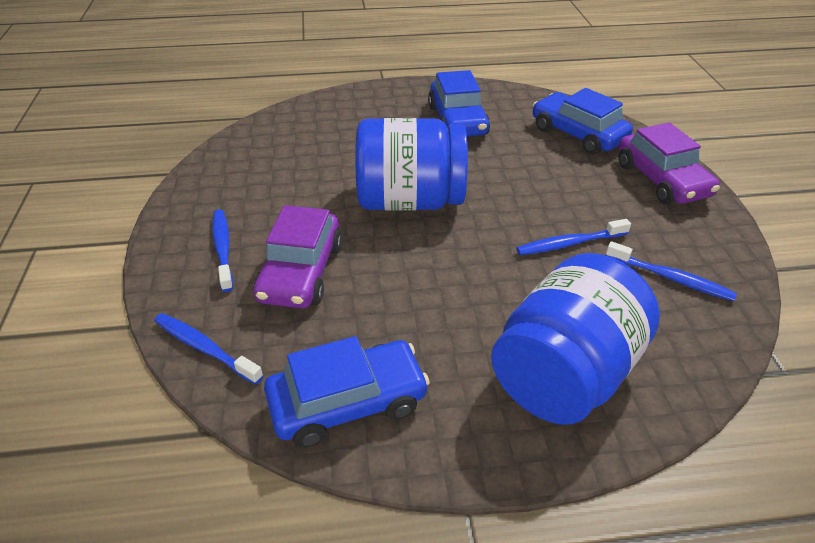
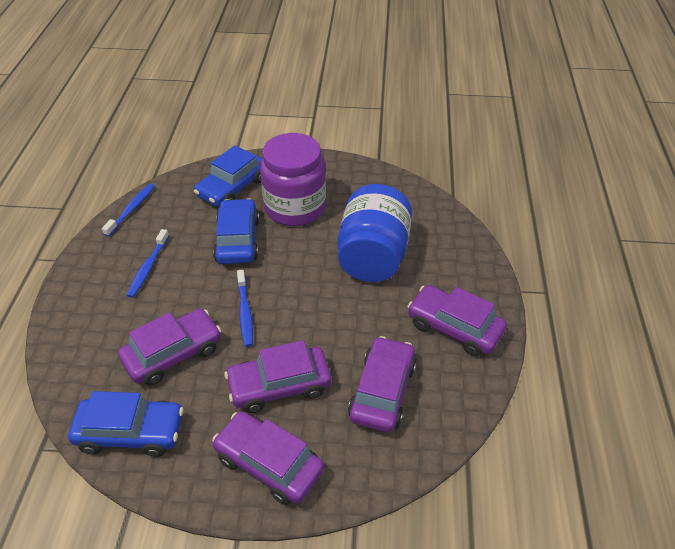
blue jar: 2 -> 1
blue toothbrush: 4 -> 3
purple car: 2 -> 5
purple jar: 0 -> 1

